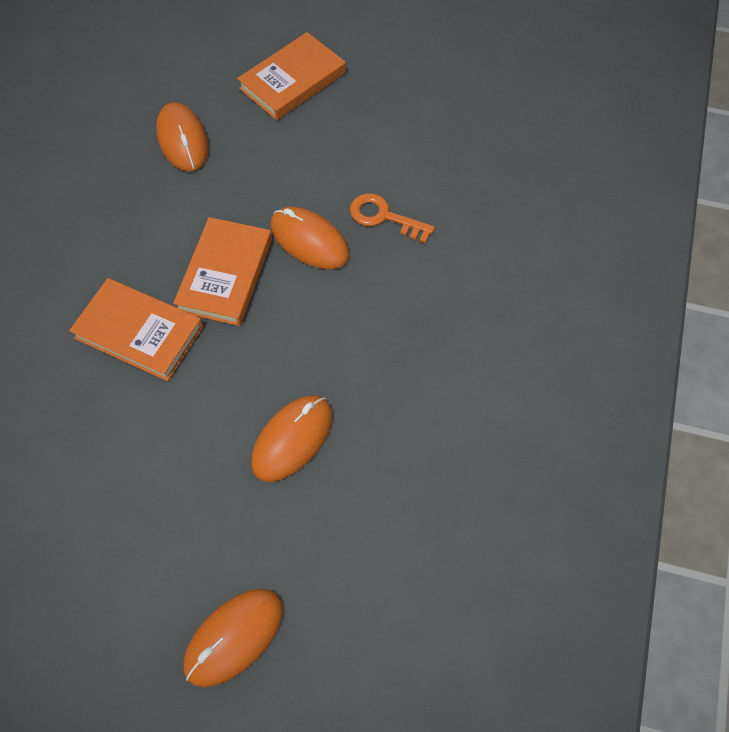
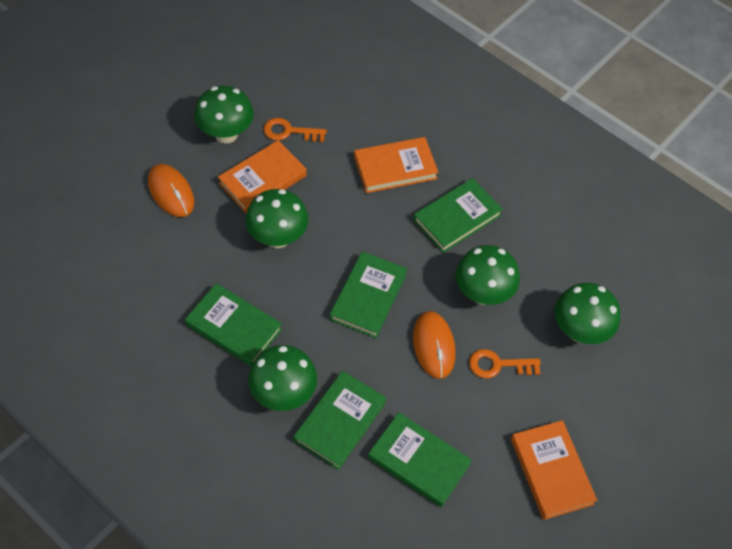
green book: 0 -> 5
green mushroom: 0 -> 5
orange key: 1 -> 2
orange mouse: 4 -> 2

